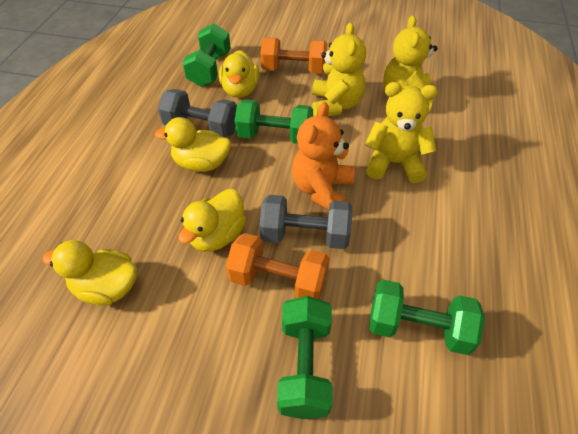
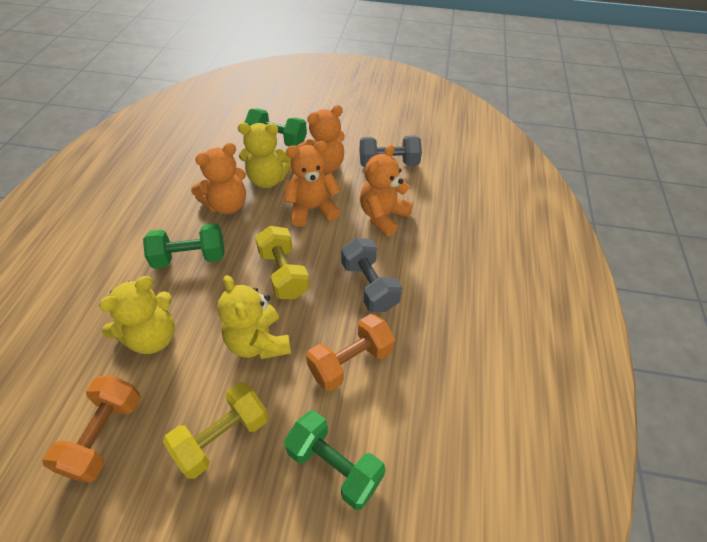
green dumbbell: 4 -> 3
orange teddy bear: 1 -> 4
yellow duck: 4 -> 0
yellow dumbbell: 0 -> 2

